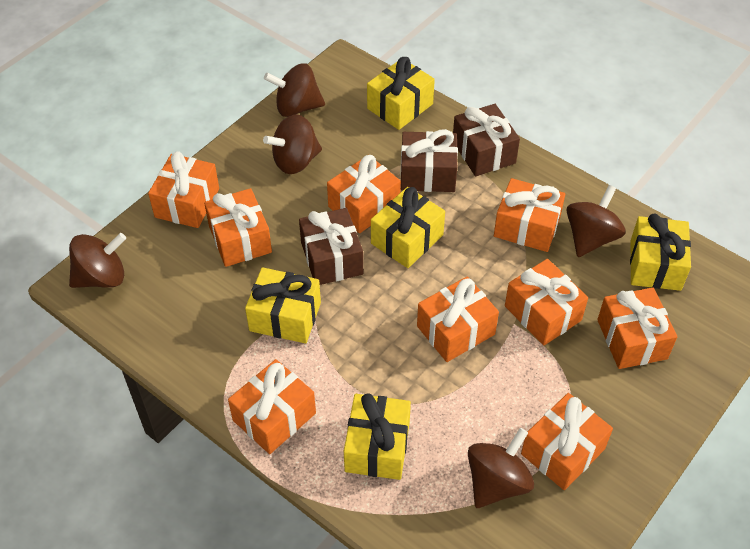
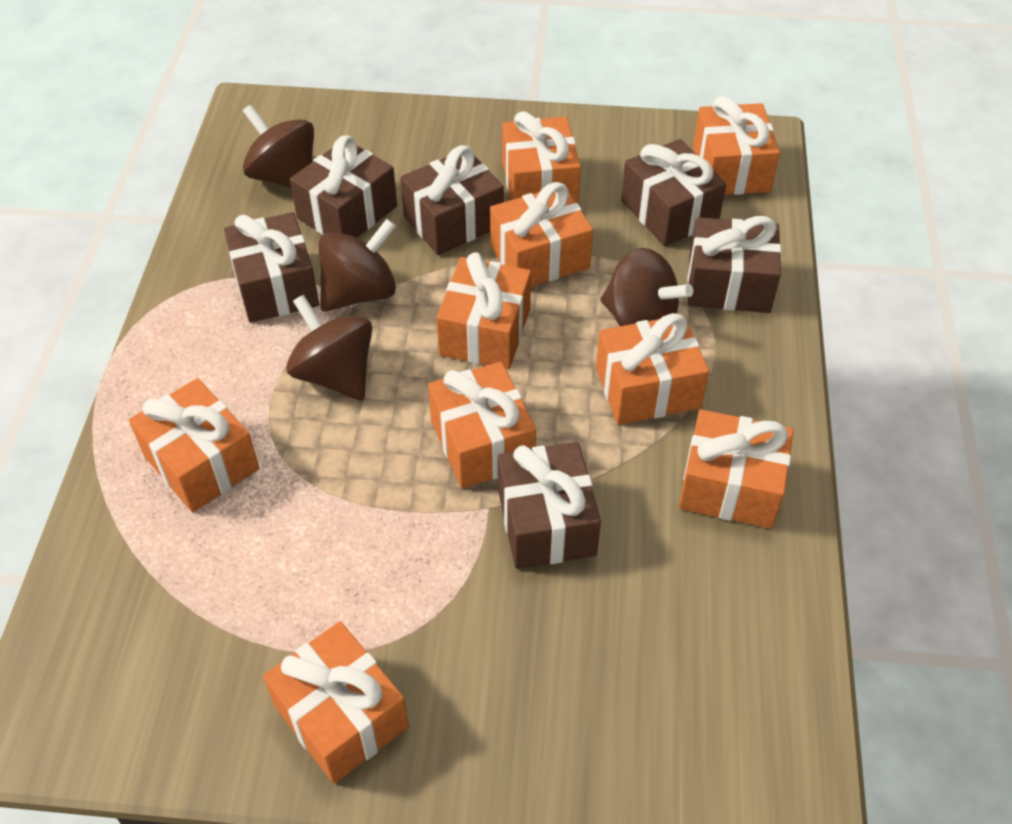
brown gift: 3 -> 6
brown spinning top: 5 -> 4
yellow gift: 5 -> 0

